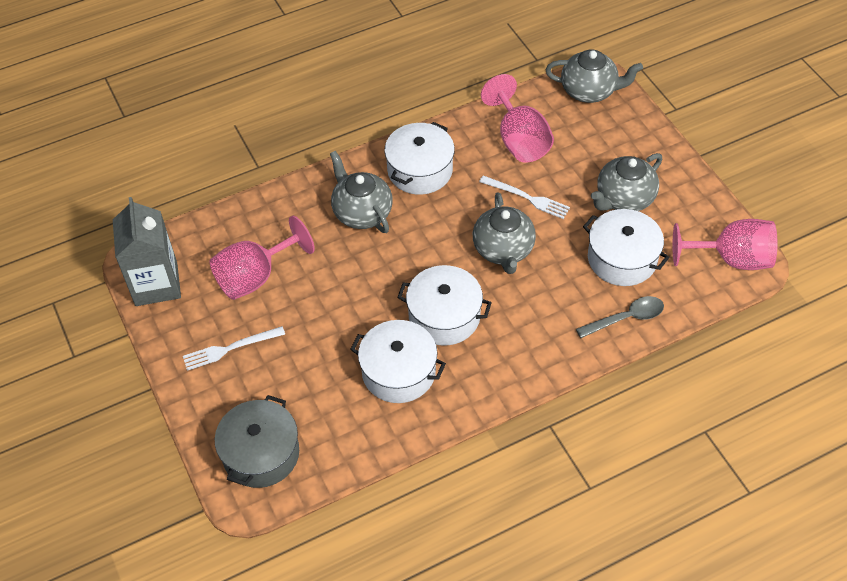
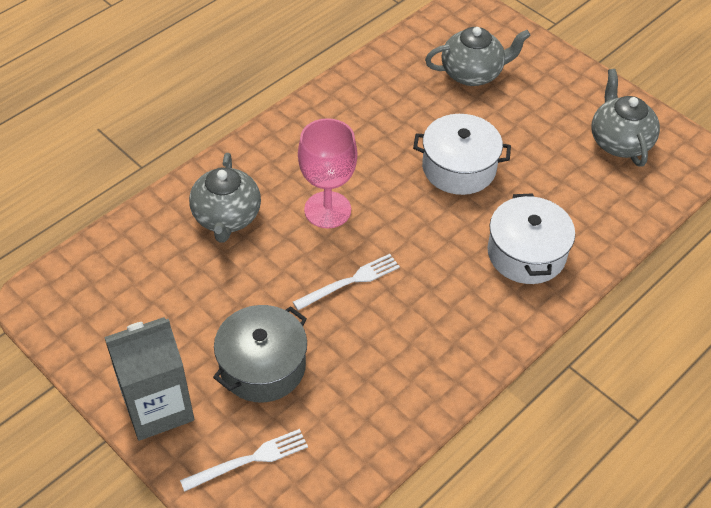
grey spoon: 1 -> 0
grey teapot: 4 -> 3
pink goblet: 3 -> 1
white pot: 4 -> 2

